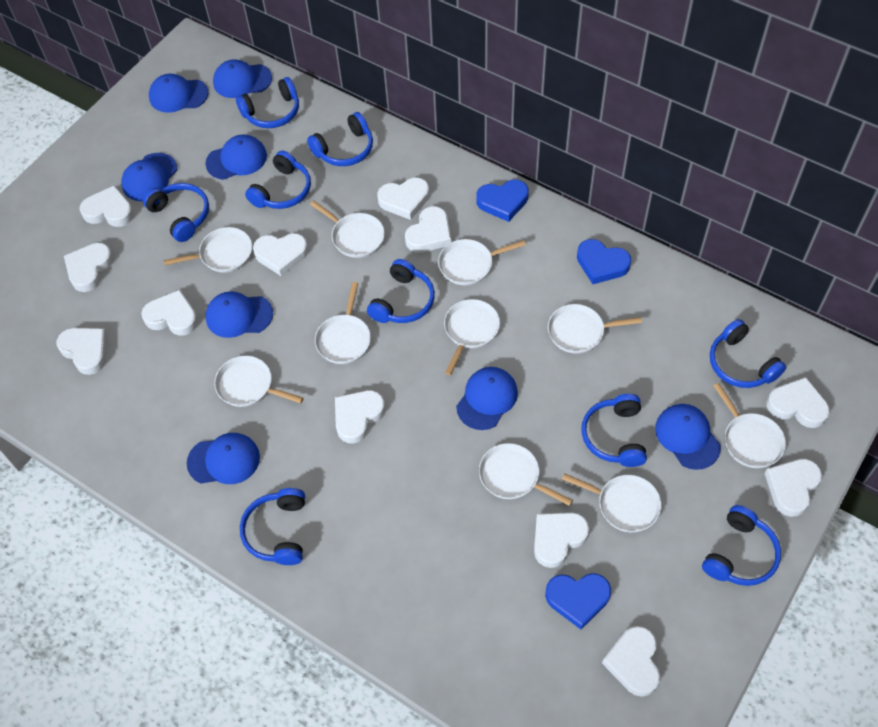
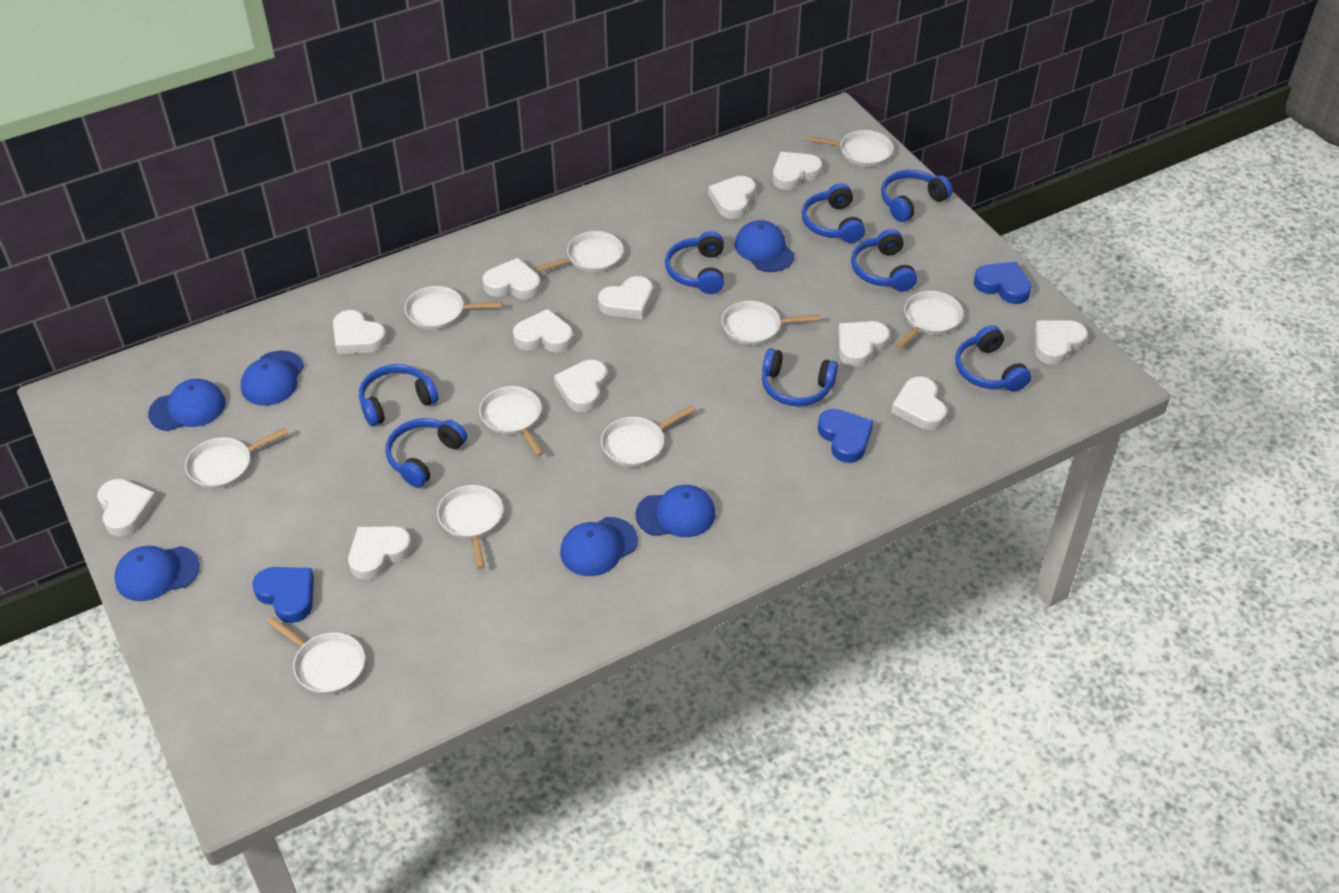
blue cap: 8 -> 6
blue headphones: 9 -> 8

